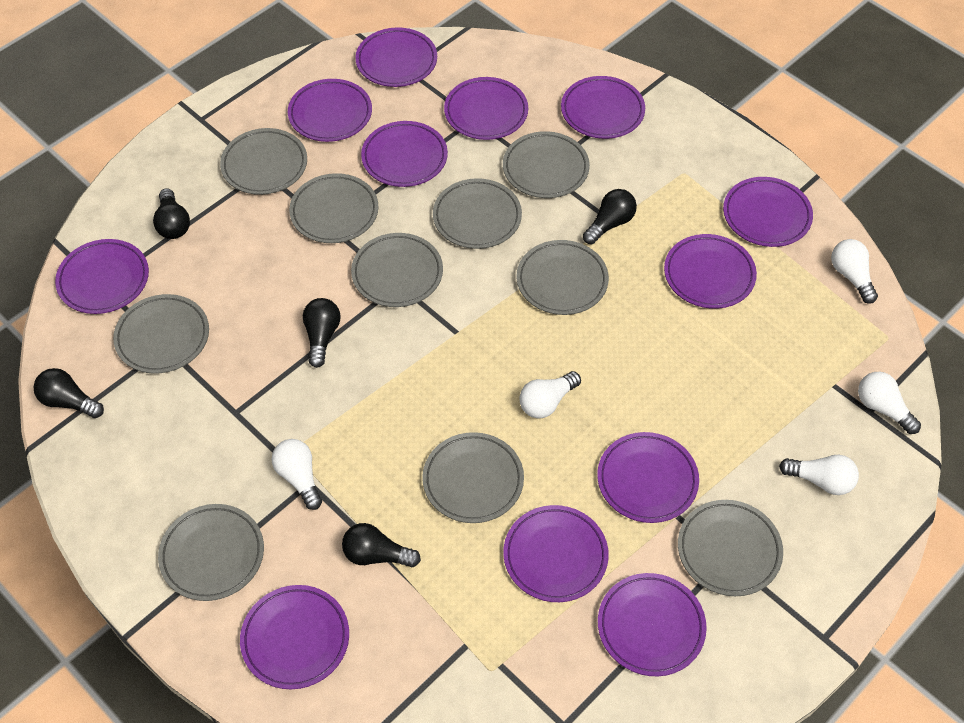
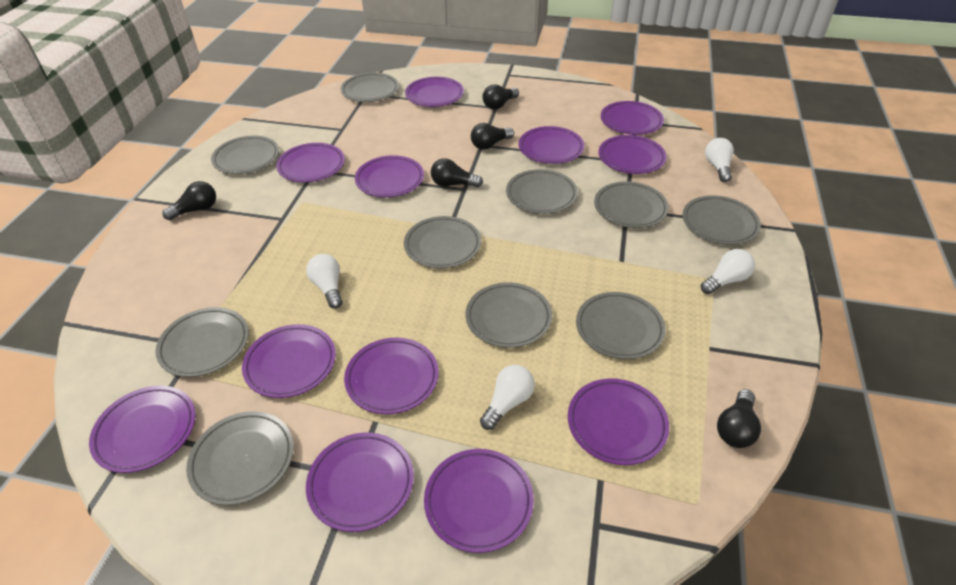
white light bulb: 5 -> 4

